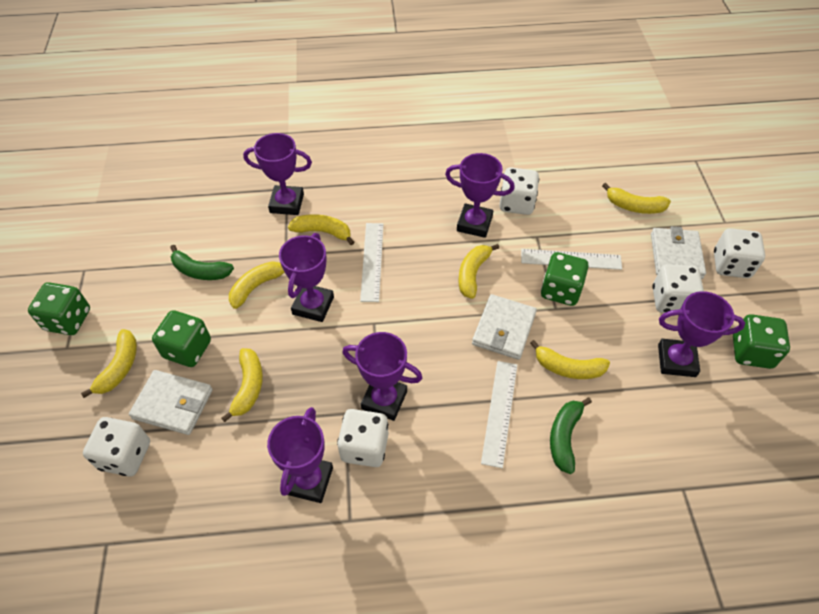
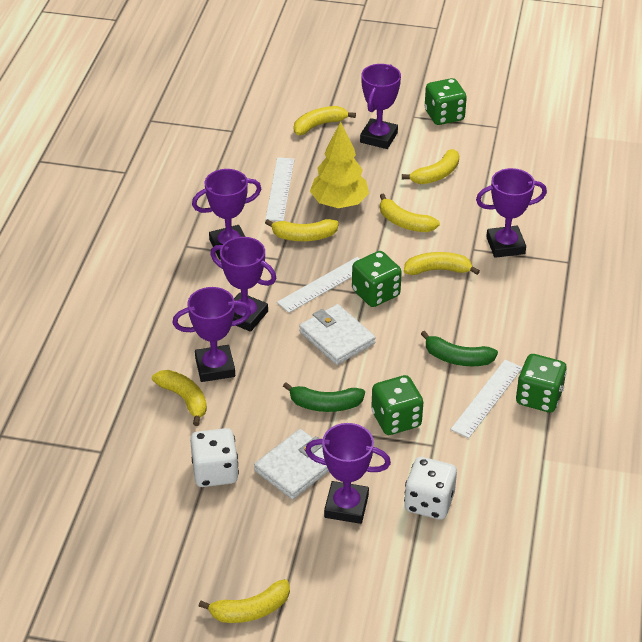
white dice: 5 -> 2
white wallet: 3 -> 2
yellow tree: 0 -> 1

